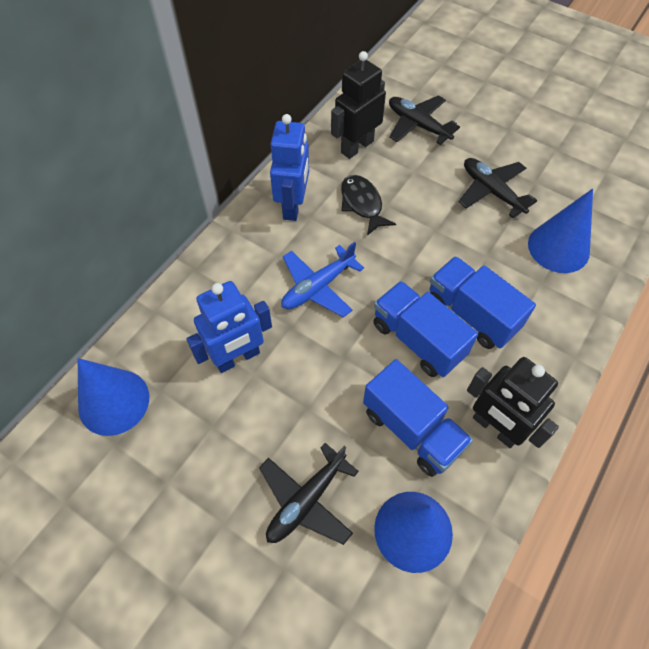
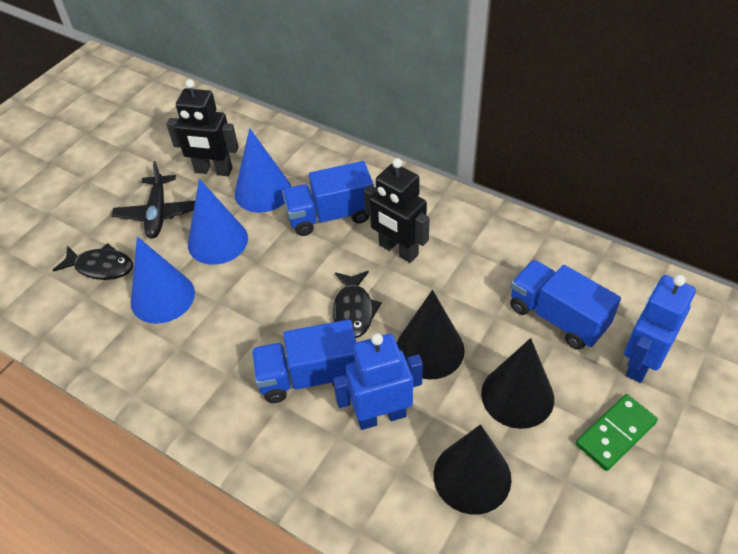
black cone: 0 -> 3
black fish: 1 -> 2
black plane: 3 -> 1
blue plane: 1 -> 0
green domino: 0 -> 1

